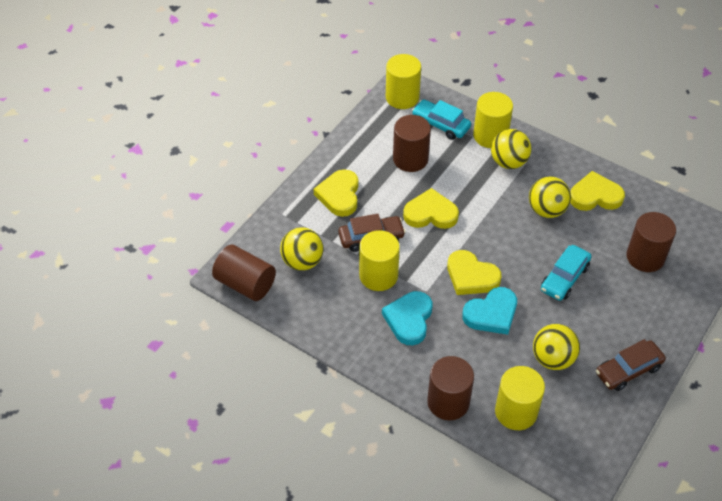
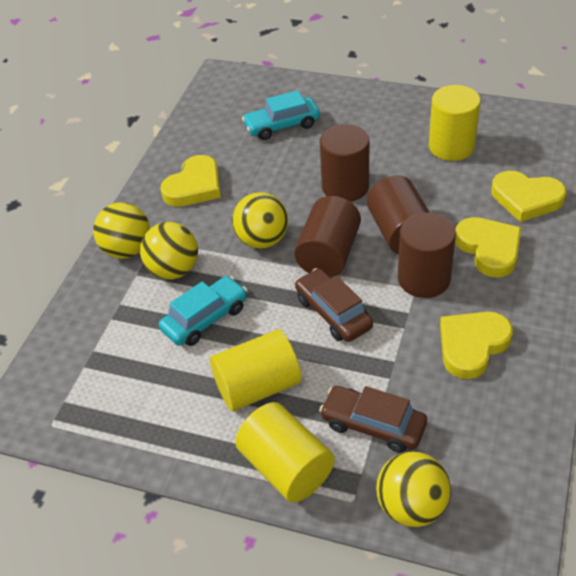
turquoise heart: 2 -> 0
yellow cylinder: 4 -> 3

